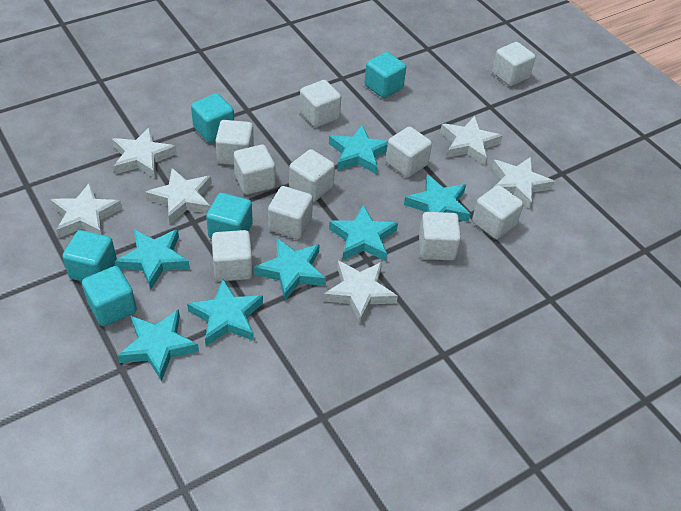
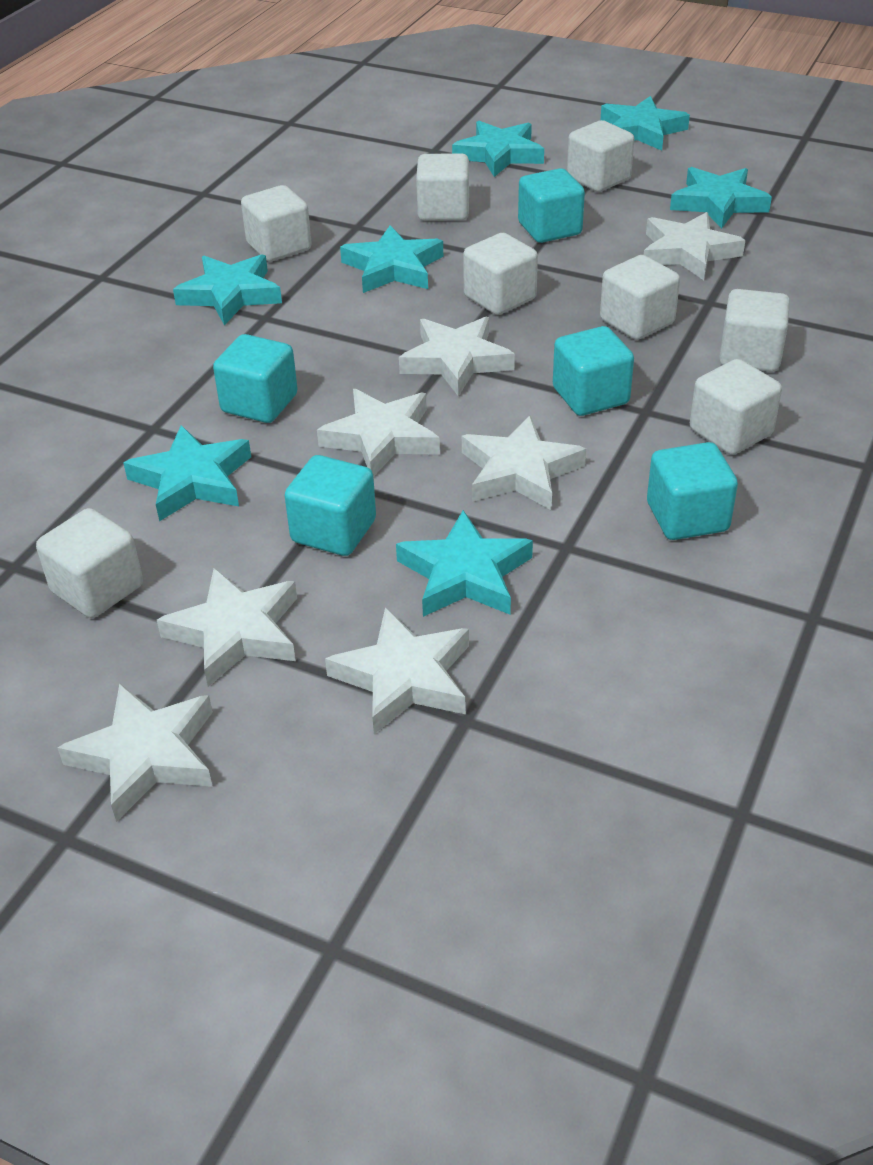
white cube: 10 -> 8
white star: 6 -> 7

